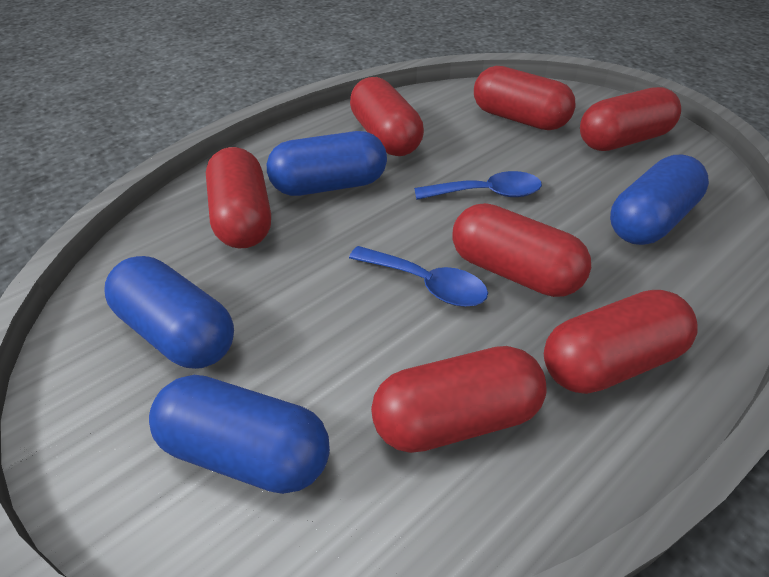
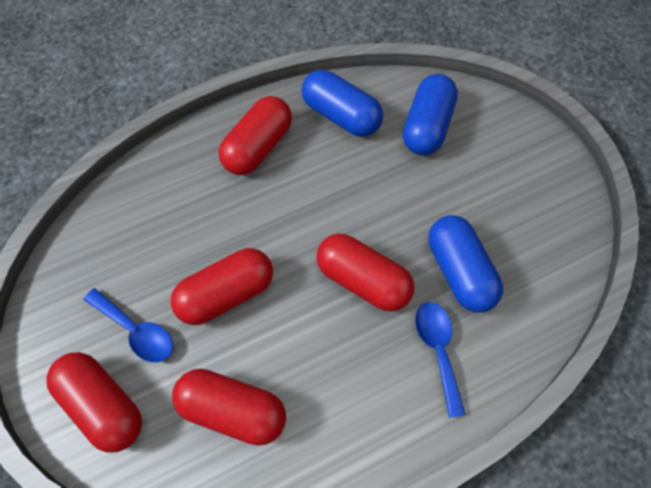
blue capsule: 4 -> 3
red capsule: 7 -> 5

